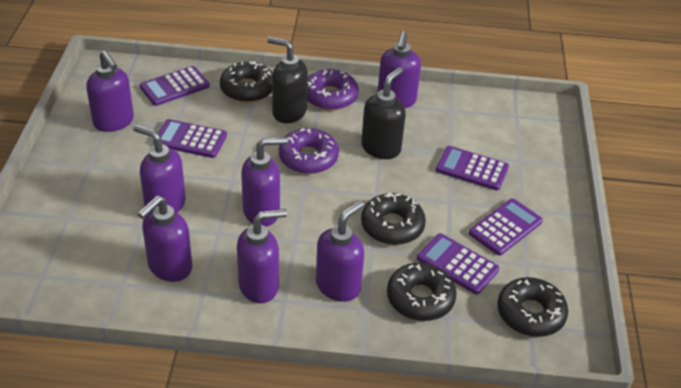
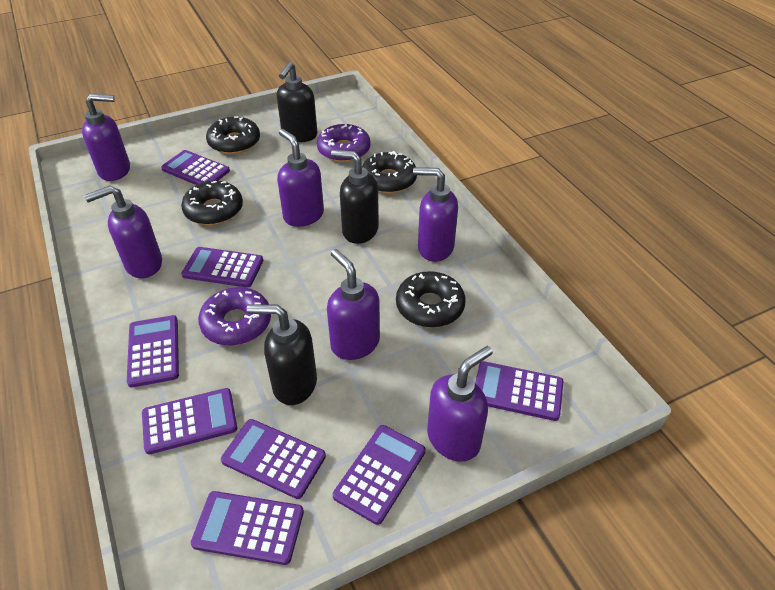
black soap dispenser: 2 -> 3
purple calculator: 5 -> 8
purple soap dispenser: 7 -> 6

